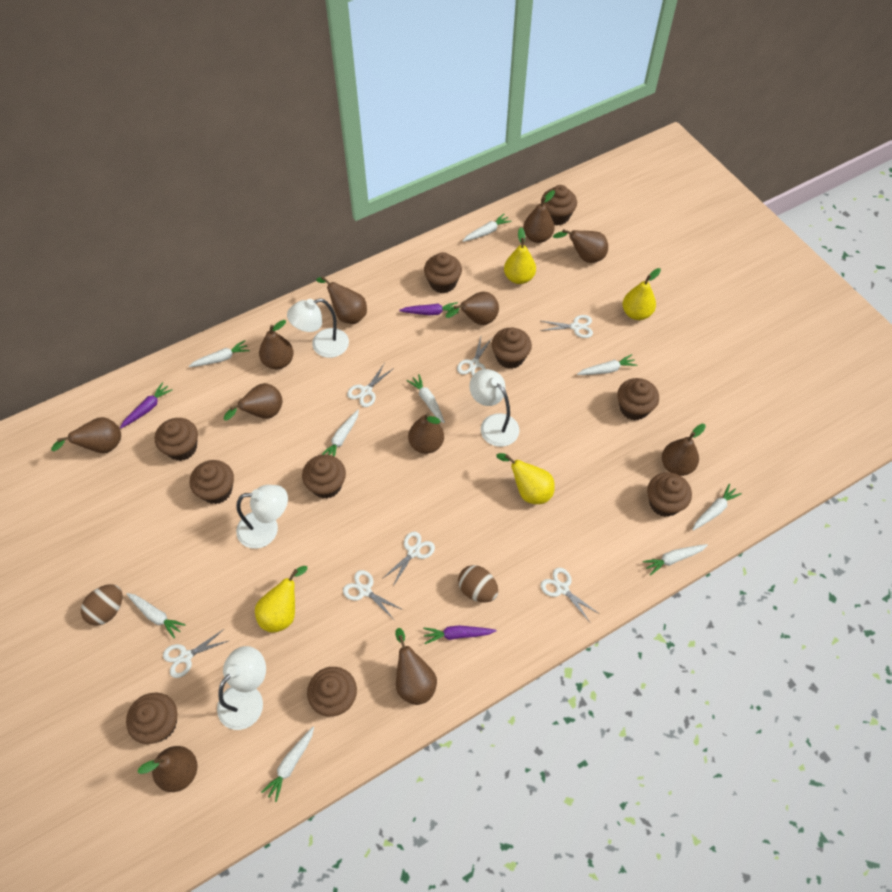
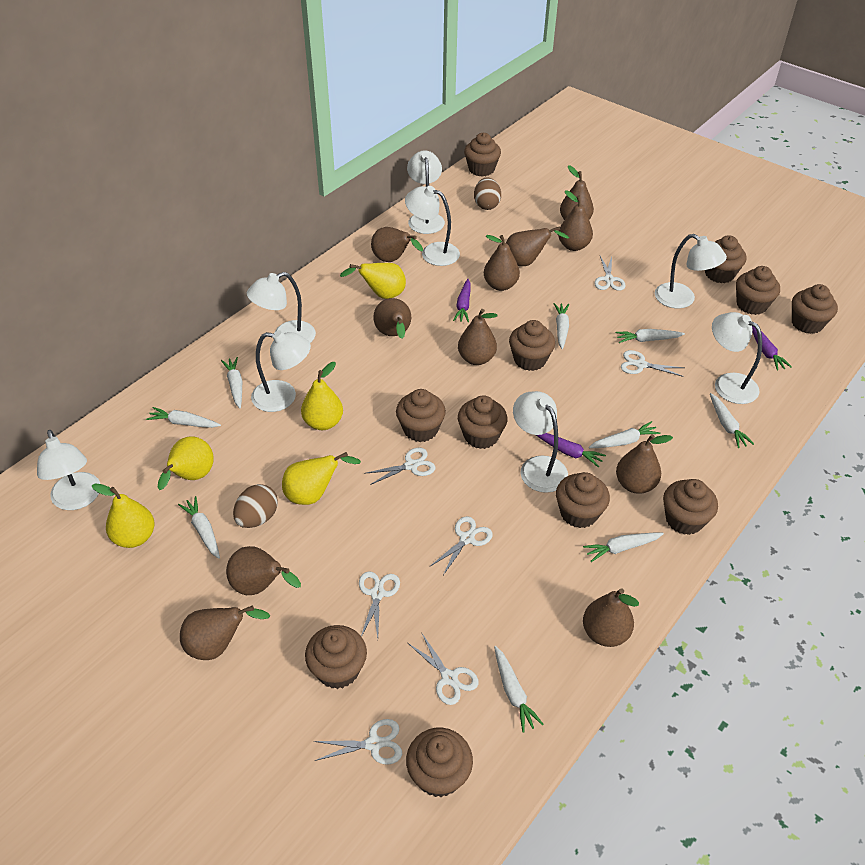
brown cupcake: 10 -> 11
white lamp: 4 -> 8
yellow pear: 4 -> 5

